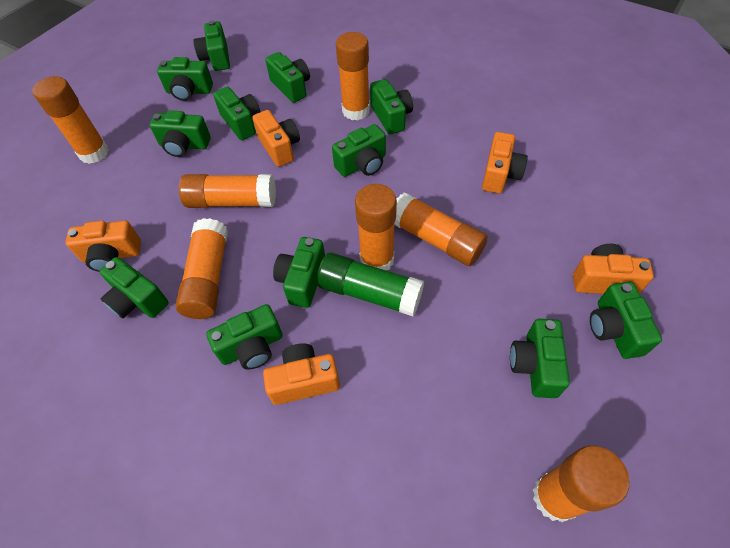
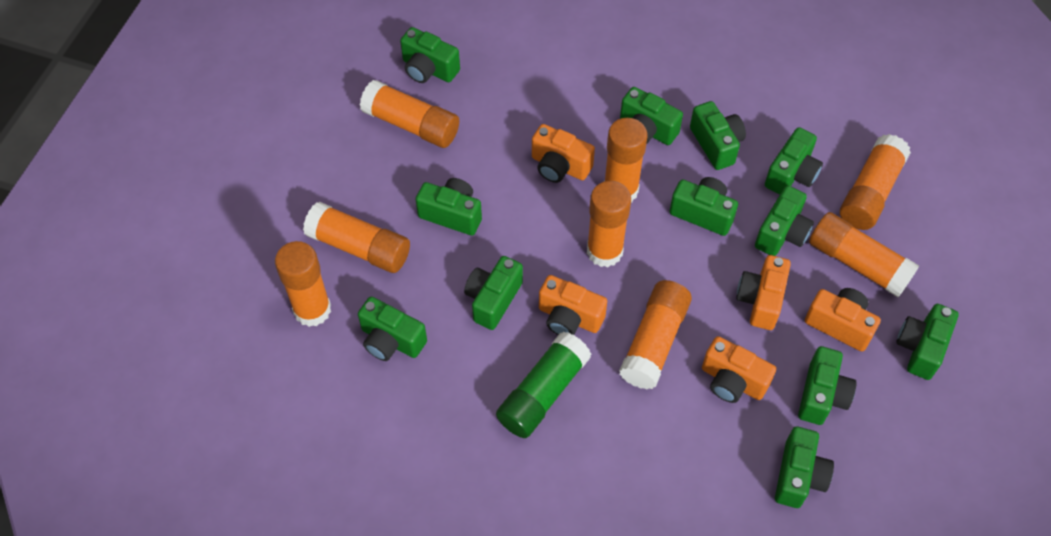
orange glue stick: 7 -> 8

